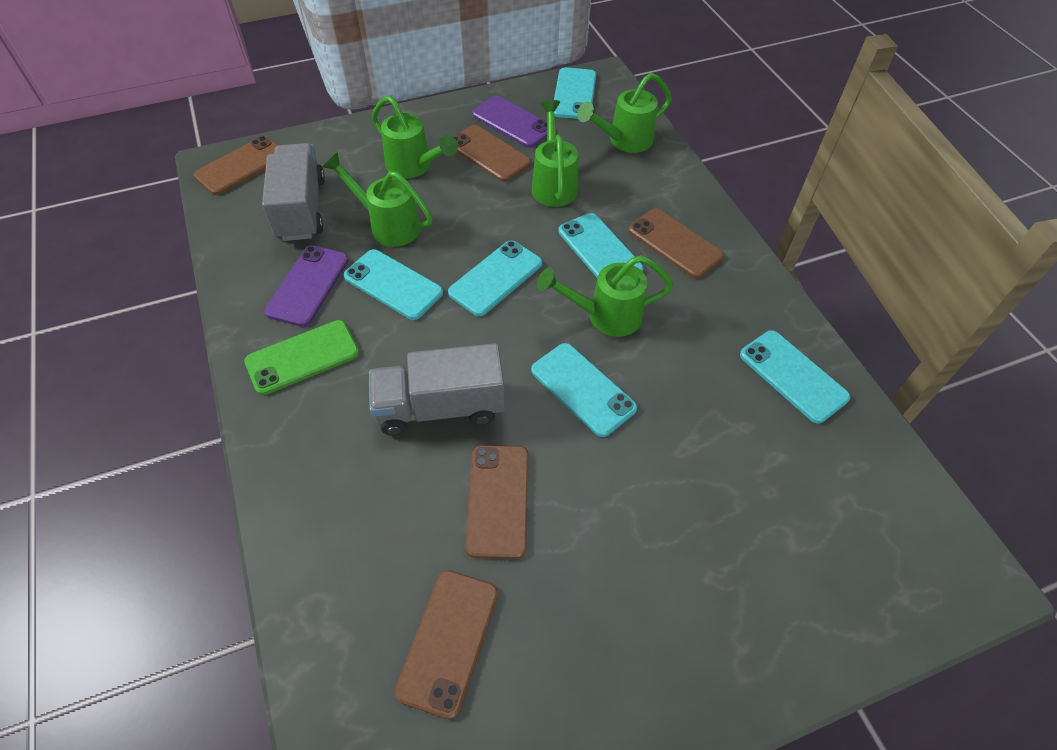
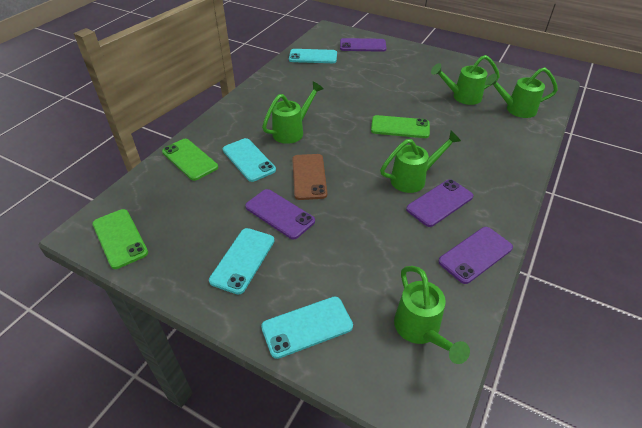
brown phone: 5 -> 1
green phone: 1 -> 3
grey truck: 2 -> 0
purple phone: 2 -> 4
turquoise phone: 6 -> 4

